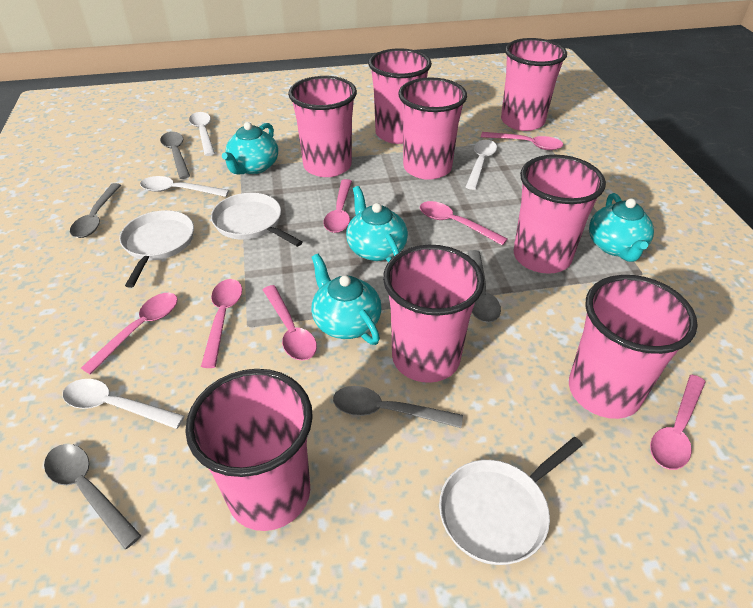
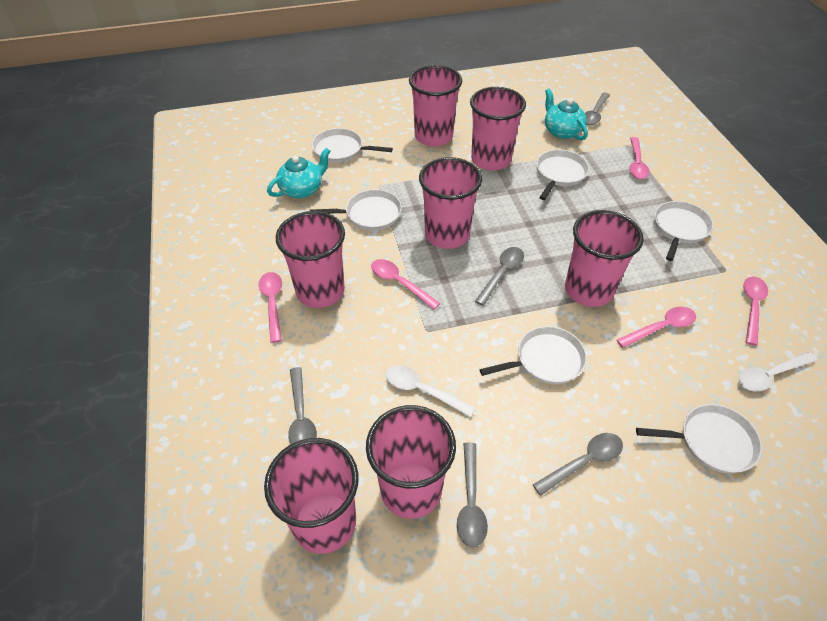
pink cup: 8 -> 7
pink spoon: 7 -> 5
turquoise teapot: 4 -> 2
white pan: 3 -> 6
white spoon: 4 -> 2

